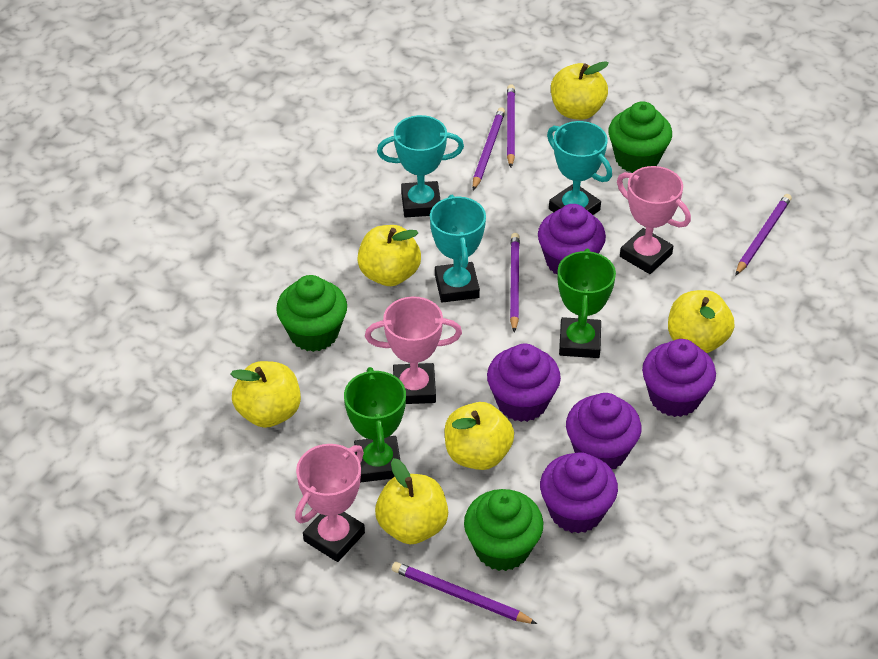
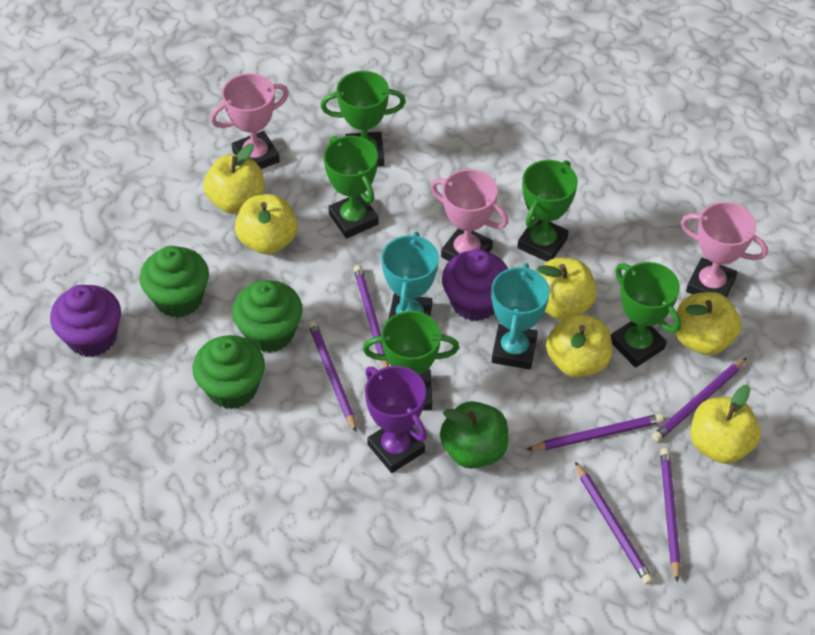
green apple: 0 -> 1
green trophy: 2 -> 5
purple cupcake: 5 -> 2
purple pencil: 5 -> 6
purple trophy: 0 -> 1
turquoise trophy: 3 -> 2

